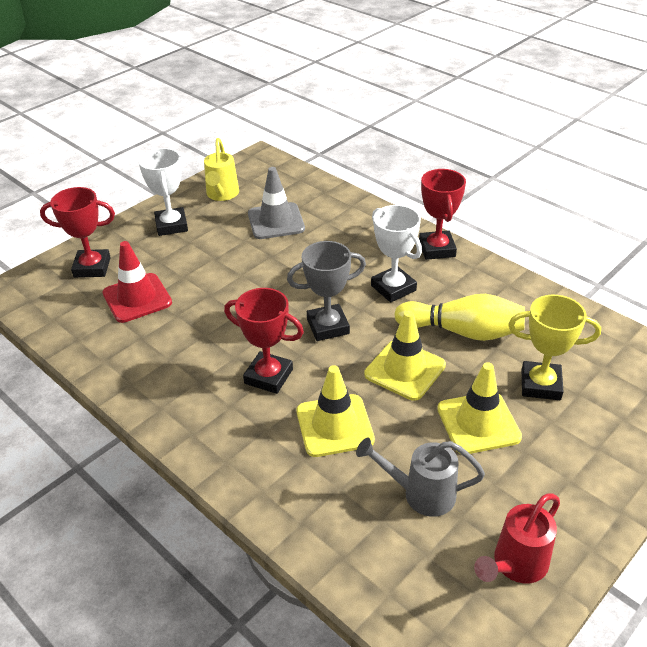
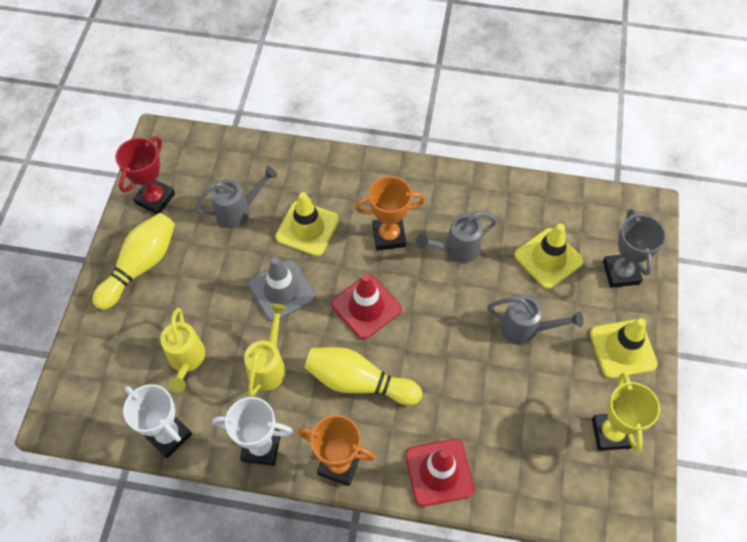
grey watering can: 1 -> 3
orange trophy: 0 -> 2
red traffic cone: 1 -> 2
red trophy: 3 -> 1
red watering can: 1 -> 0
yellow bowling pin: 1 -> 2
yellow watering can: 1 -> 2

